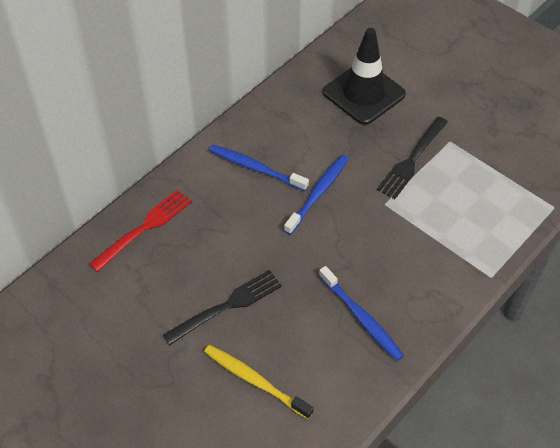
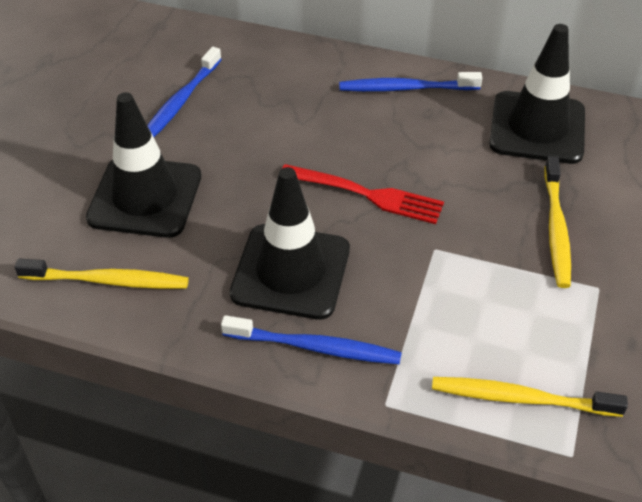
black fork: 2 -> 0
black traffic cone: 1 -> 3
yellow toothbrush: 1 -> 3

